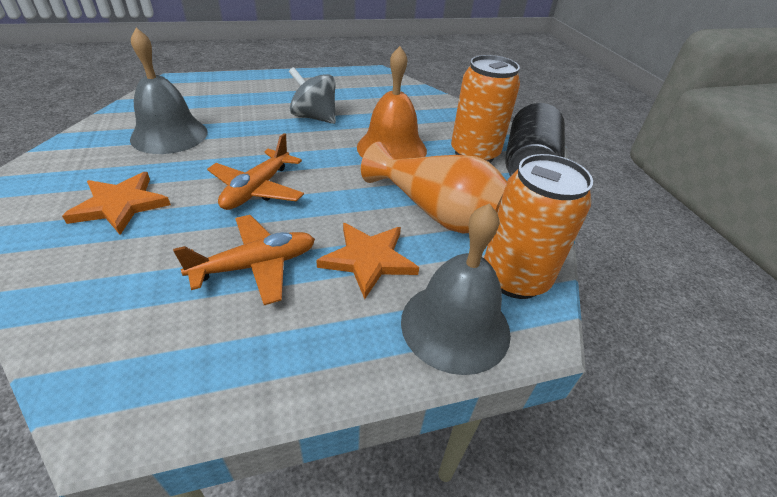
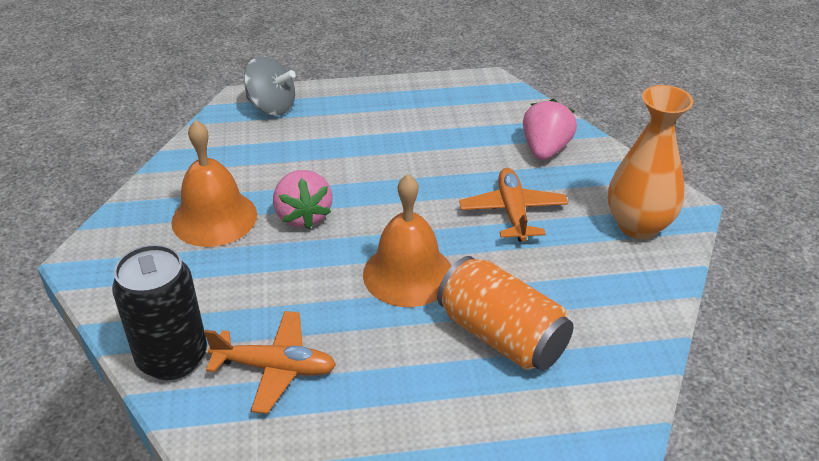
grey bell: 2 -> 0
orange bell: 1 -> 2
orange can: 2 -> 1
orange star: 2 -> 0
pink strawberry: 0 -> 2

